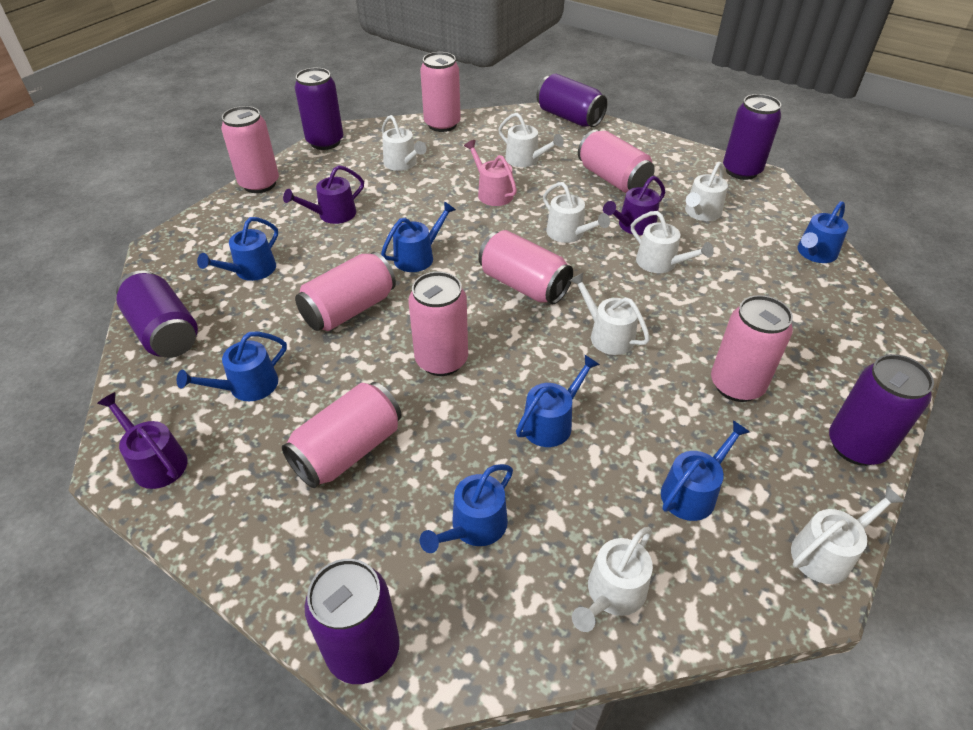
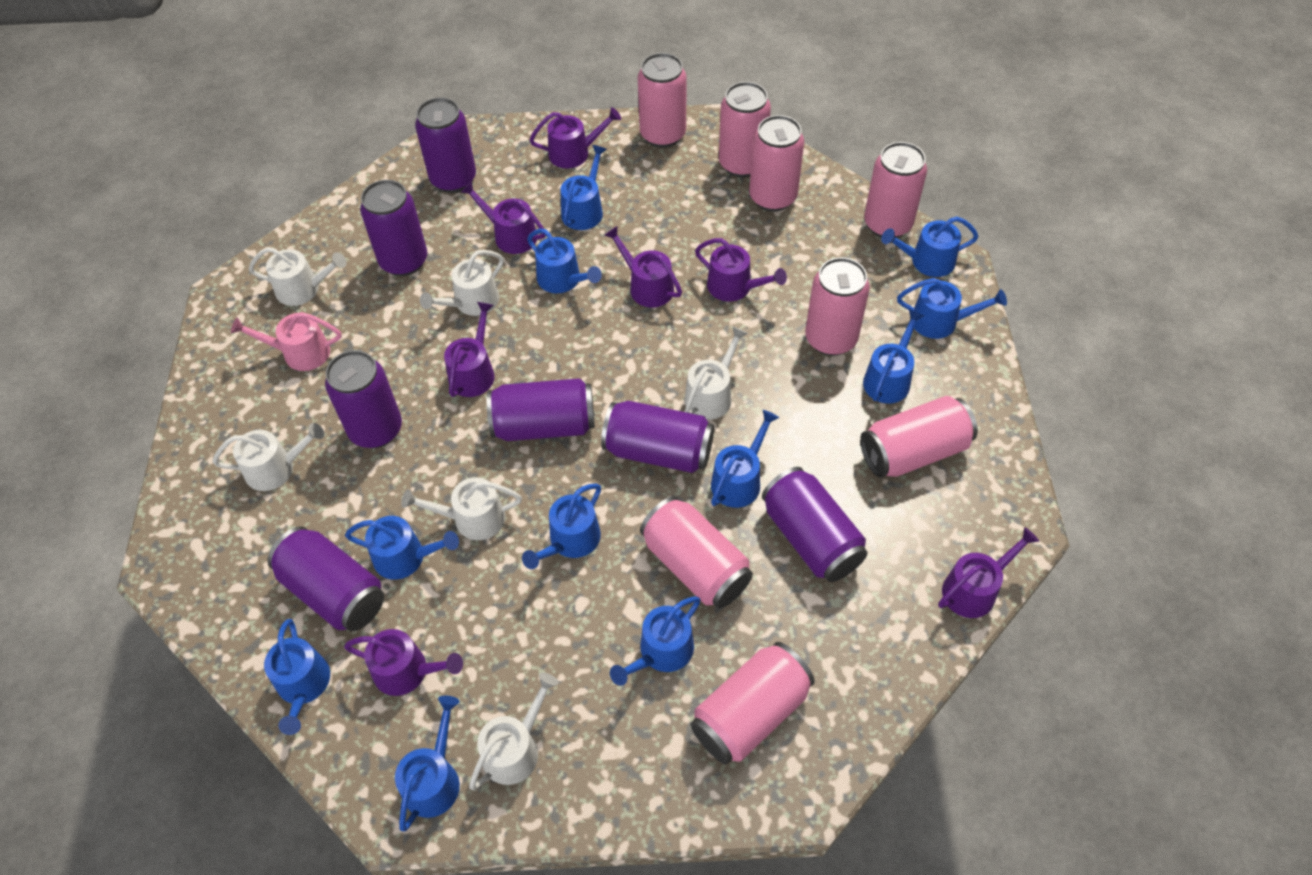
blue watering can: 7 -> 11
purple can: 6 -> 7
purple watering can: 3 -> 7
white watering can: 8 -> 6

